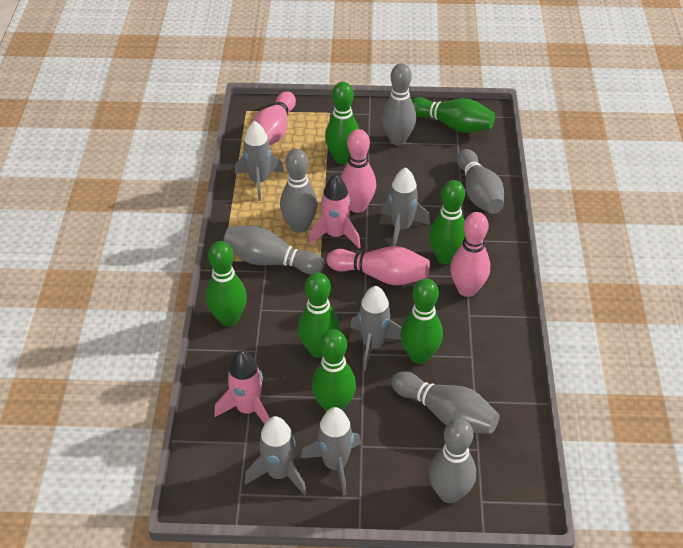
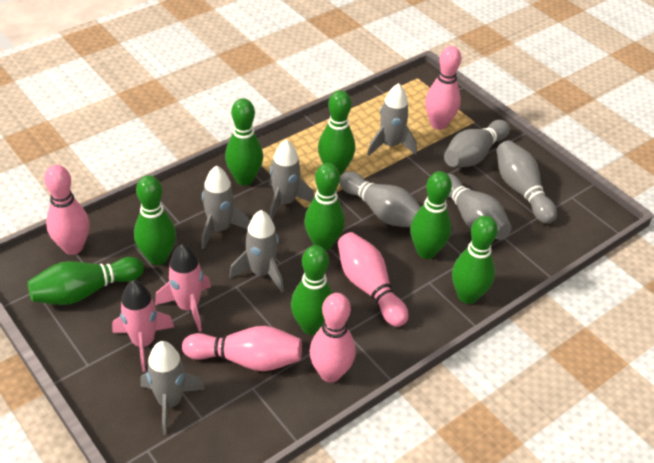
green bowling pin: 7 -> 8
grey bowling pin: 6 -> 4
pink bowling pin: 4 -> 5

